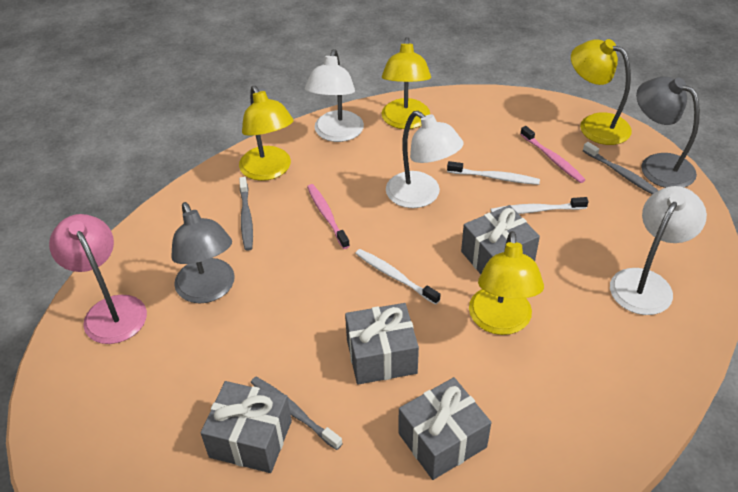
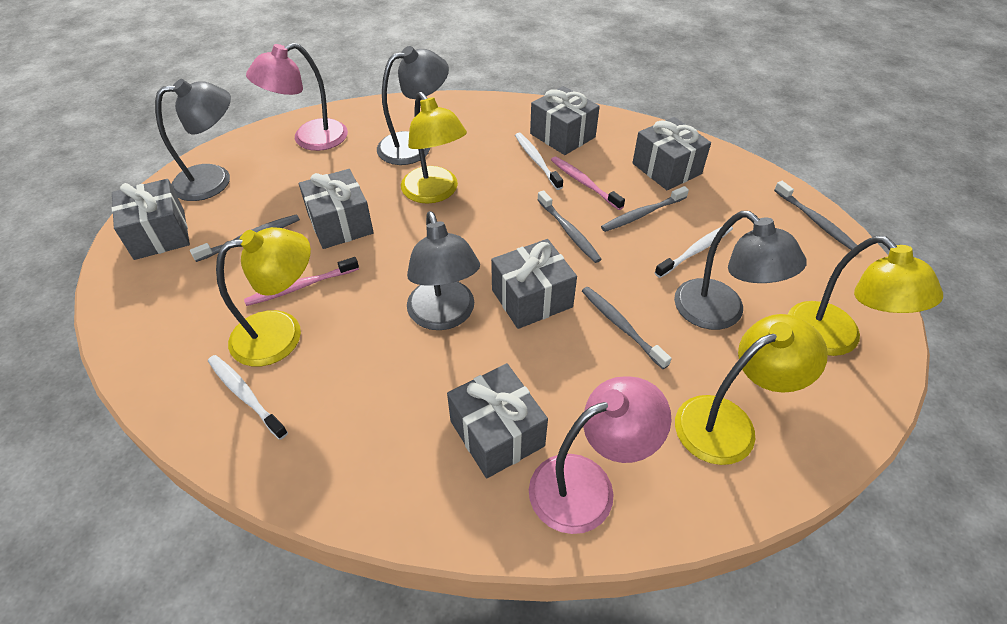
grey gift: 4 -> 6
grey lamp: 2 -> 4
grey toothbrush: 3 -> 5
pink lamp: 1 -> 2
white lamp: 3 -> 0

